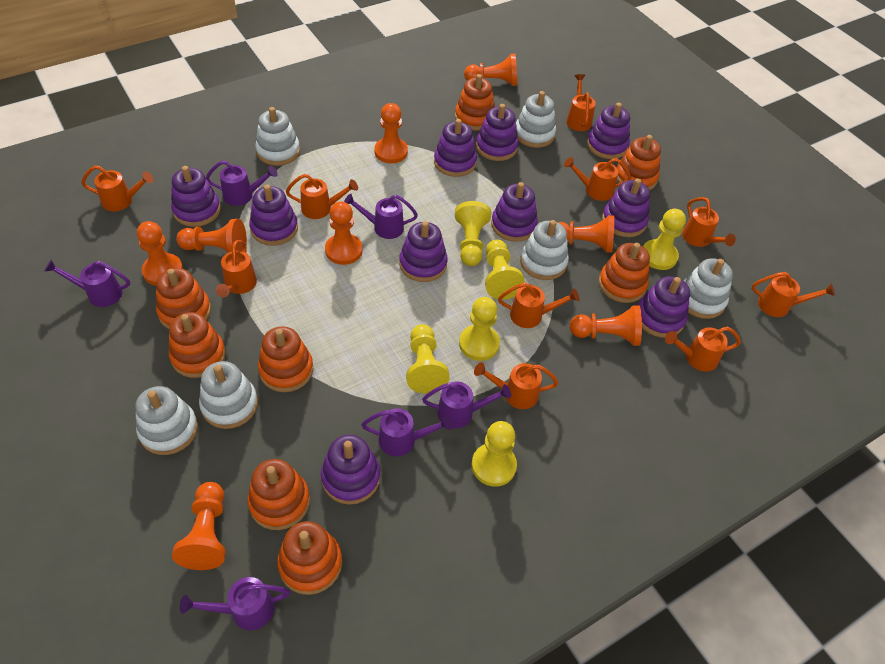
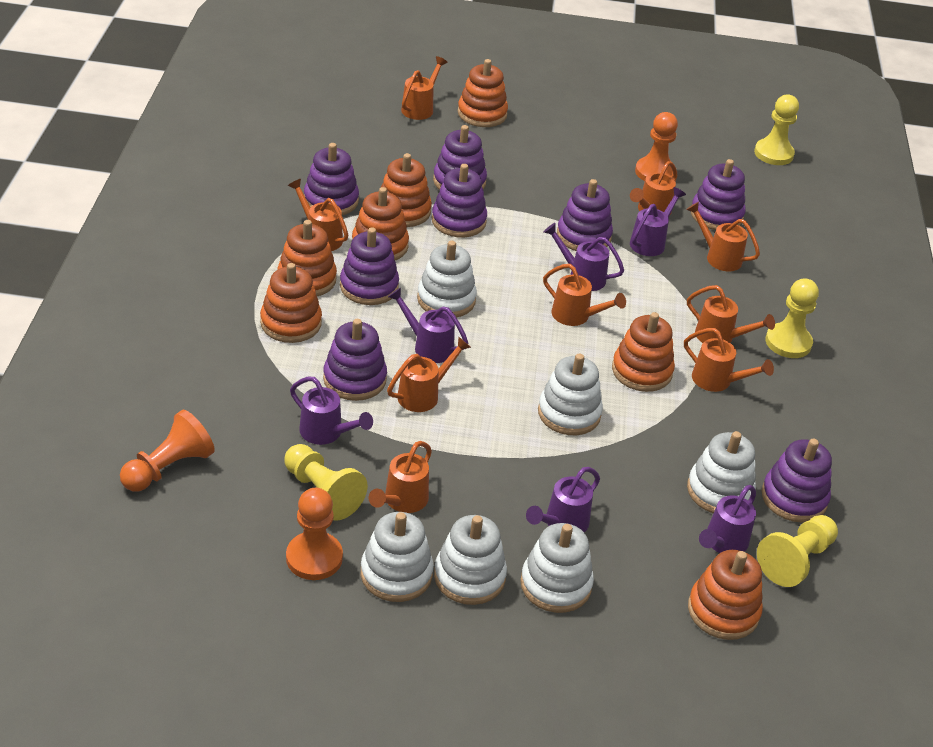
orange pawn: 8 -> 3
orange stacking toy: 8 -> 7
orange watering can: 10 -> 9
purple stacking toy: 10 -> 8
yellow pawn: 6 -> 4

